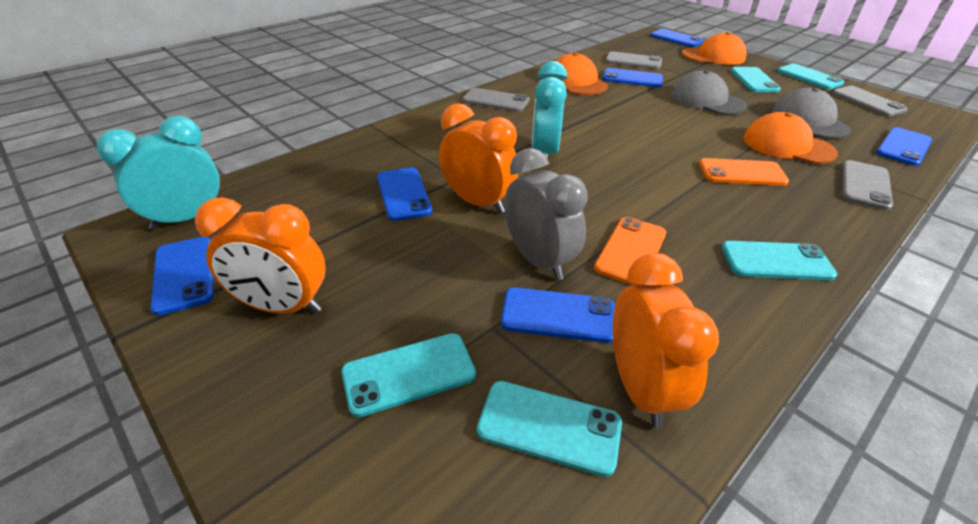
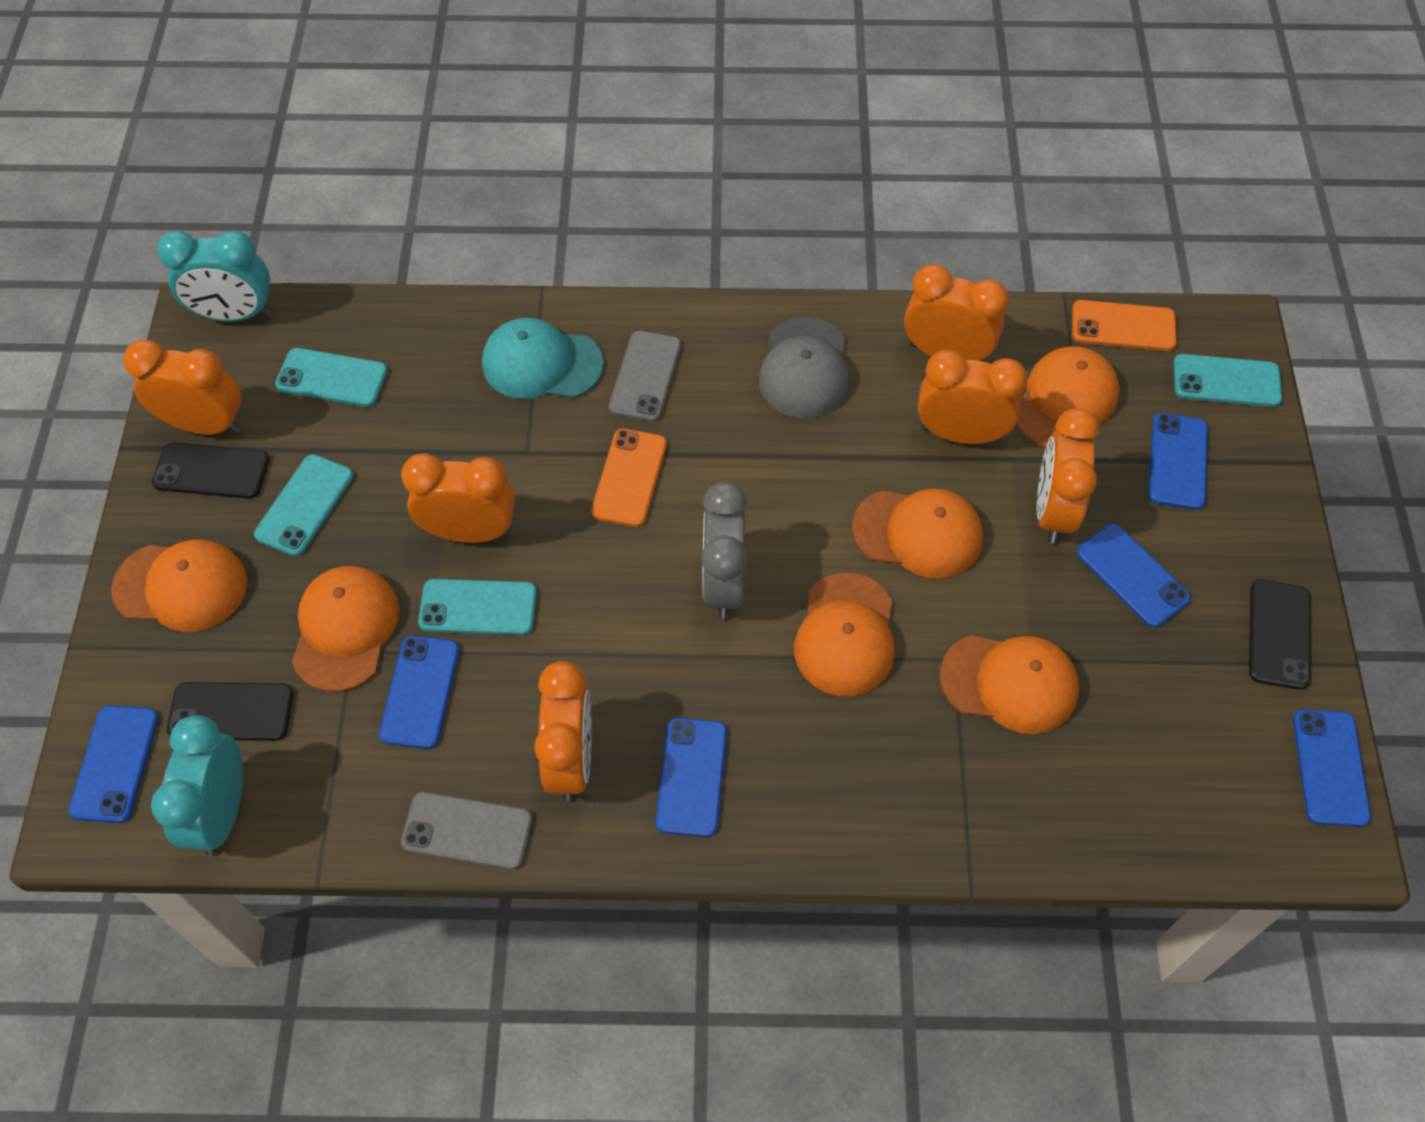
black phone: 0 -> 3
grey cap: 2 -> 1
grey phone: 4 -> 2
orange cap: 3 -> 6
orange clock: 3 -> 6
turquoise cap: 0 -> 1
turquoise phone: 5 -> 4

